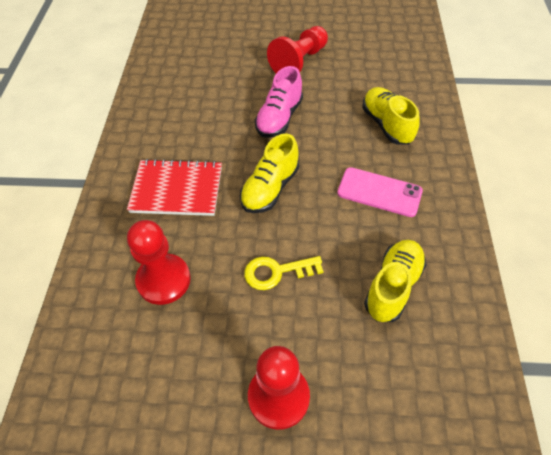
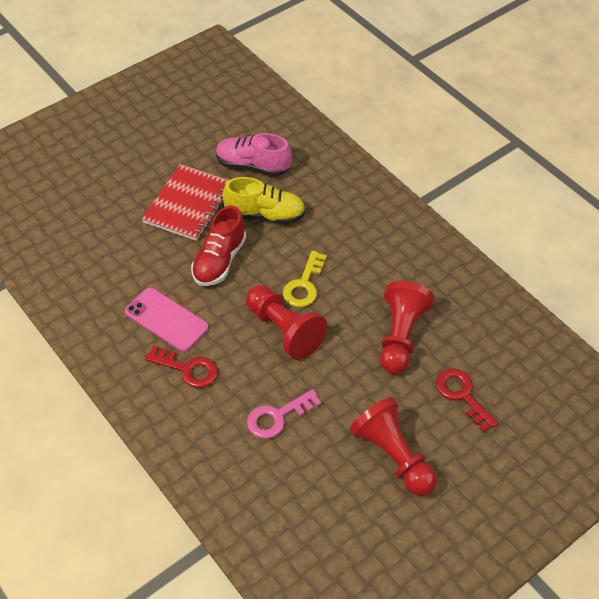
pink key: 0 -> 1
red key: 0 -> 2
red shoe: 0 -> 1
yellow shoe: 3 -> 1

